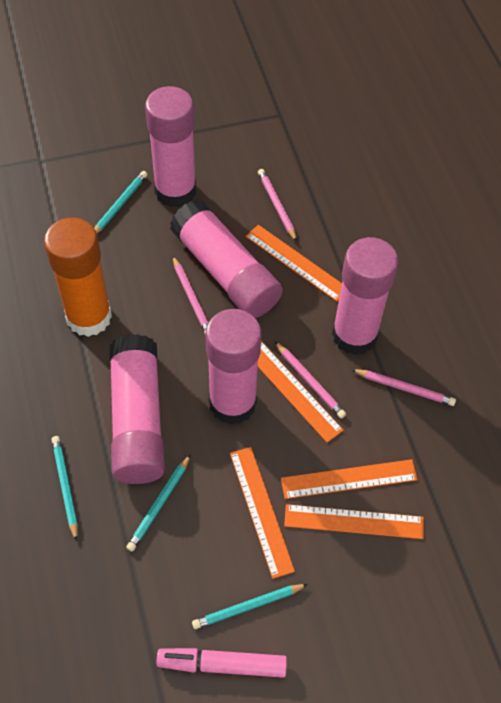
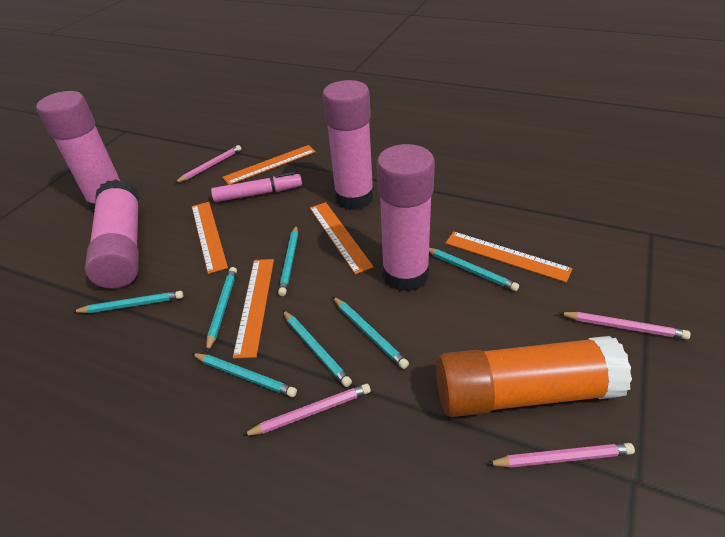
pink glue stick: 5 -> 4
turquoise pencil: 4 -> 7

